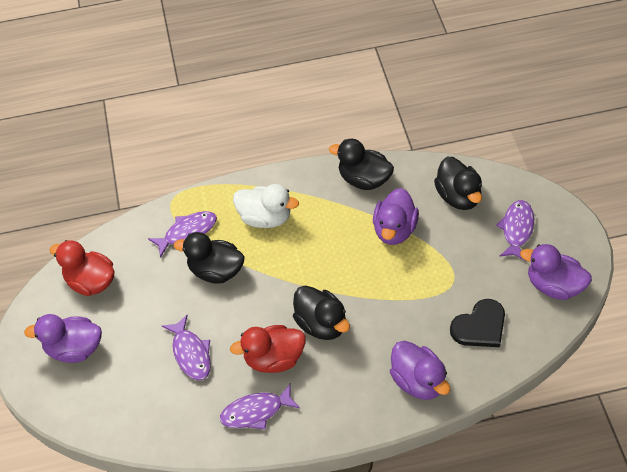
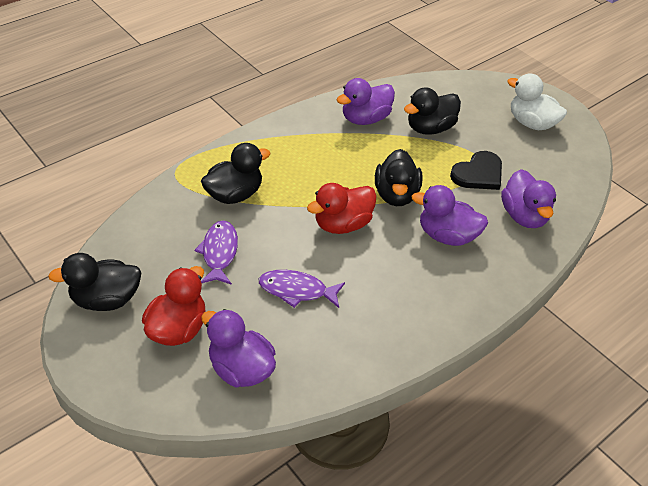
purple fish: 4 -> 2

